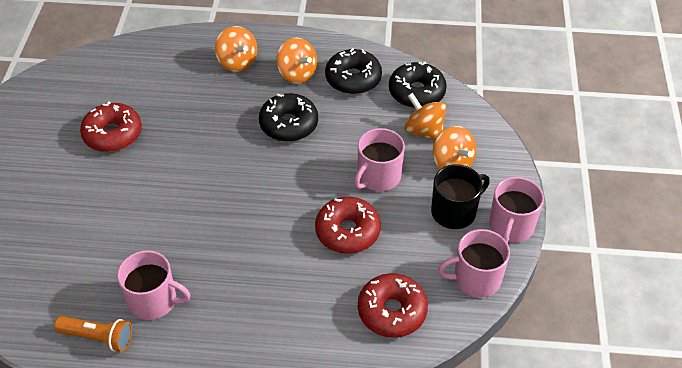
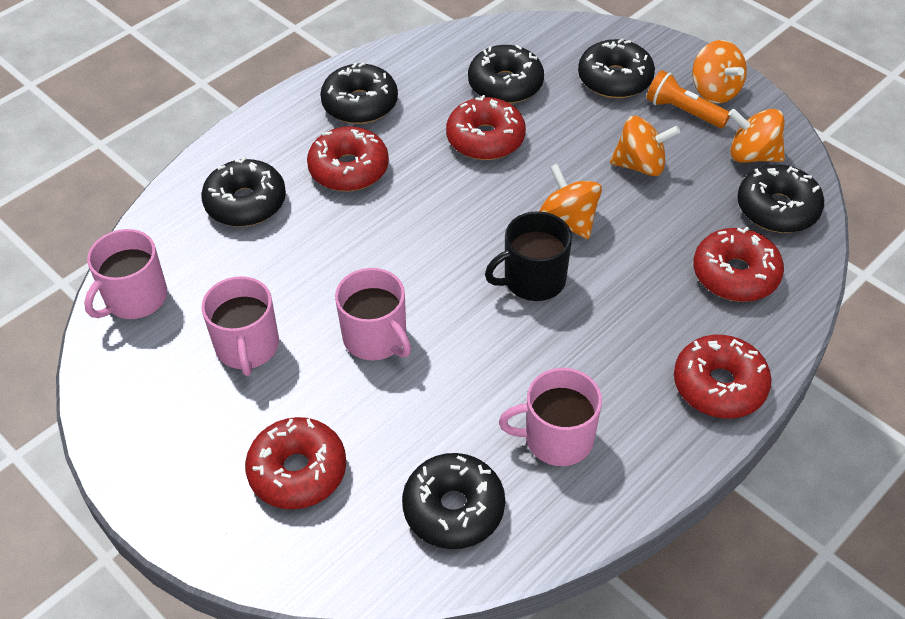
black donut: 3 -> 6
red donut: 3 -> 5

